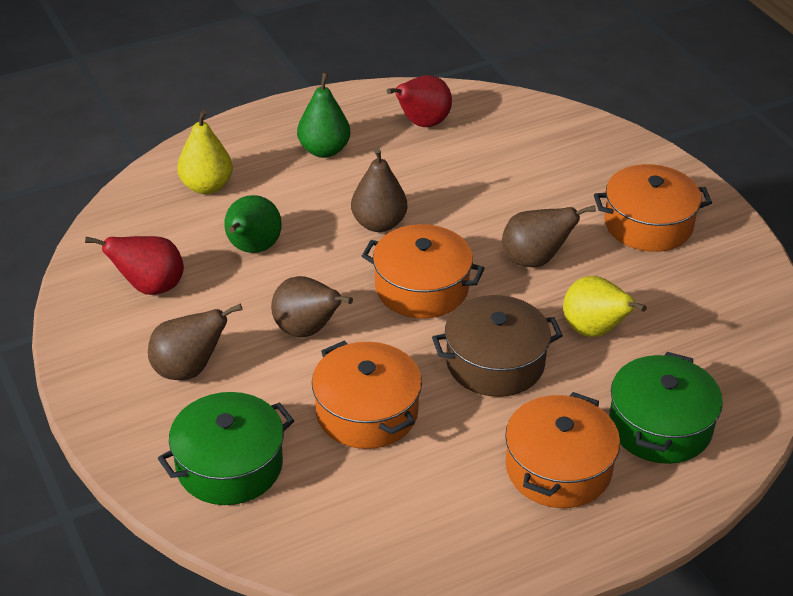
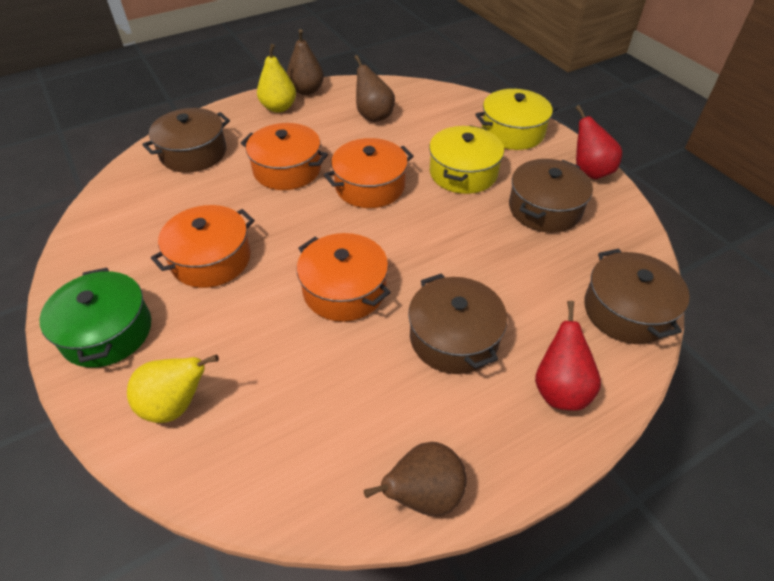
brown pear: 4 -> 3
brown pot: 1 -> 4
green pear: 2 -> 0
green pot: 2 -> 1
yellow pot: 0 -> 2

